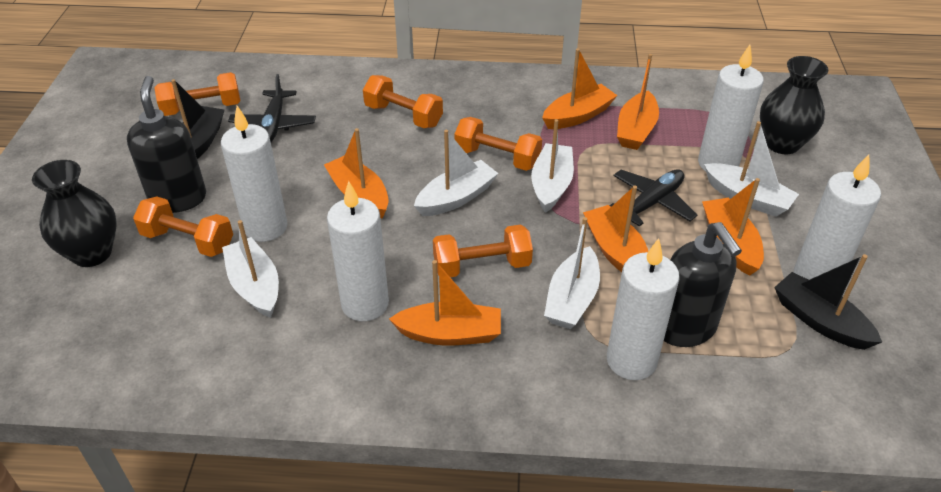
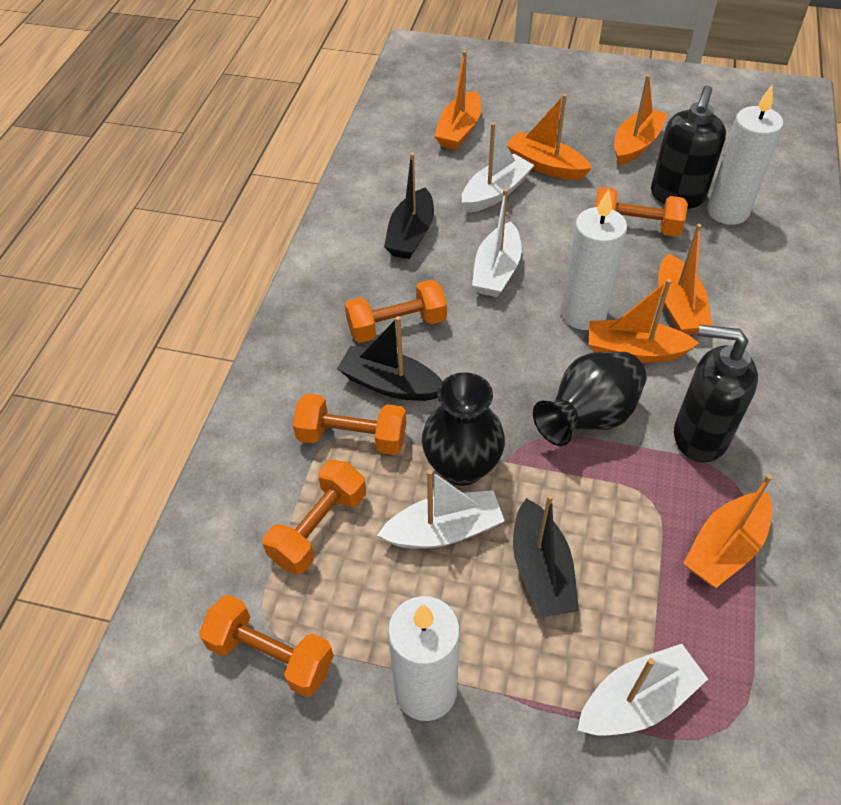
black boat: 2 -> 3
black plane: 2 -> 0
white boat: 5 -> 4
white candle: 5 -> 3

